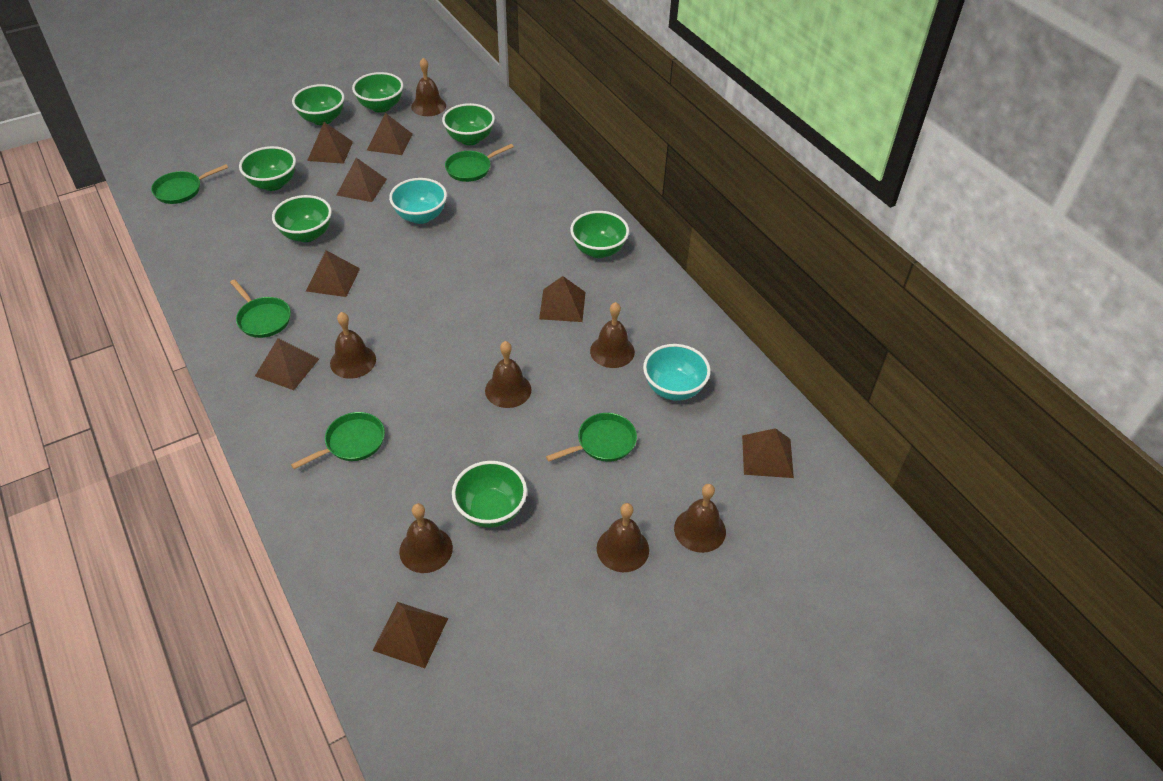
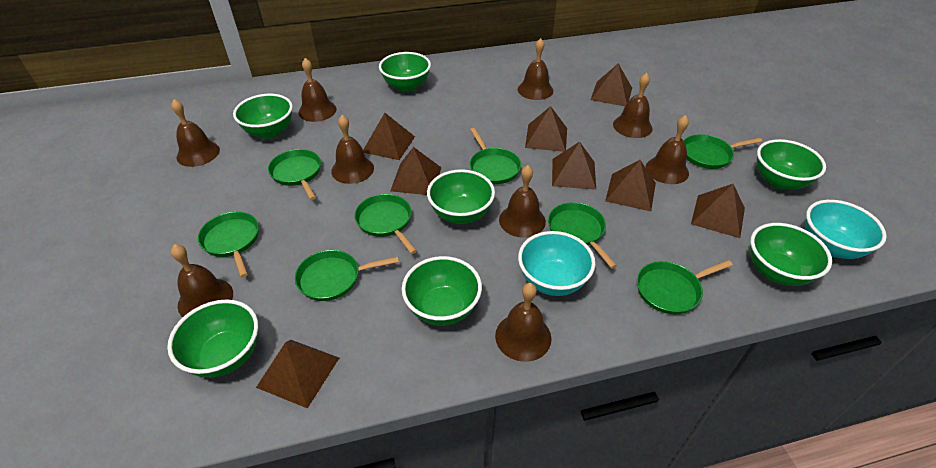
brown bell: 7 -> 9
green pan: 5 -> 8

